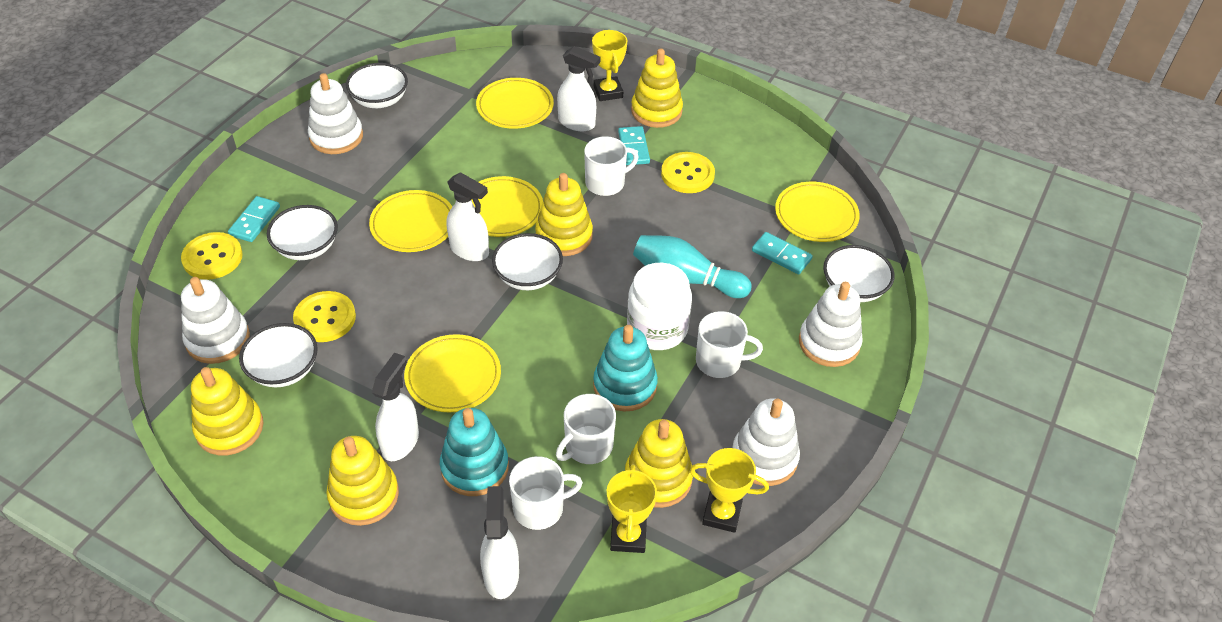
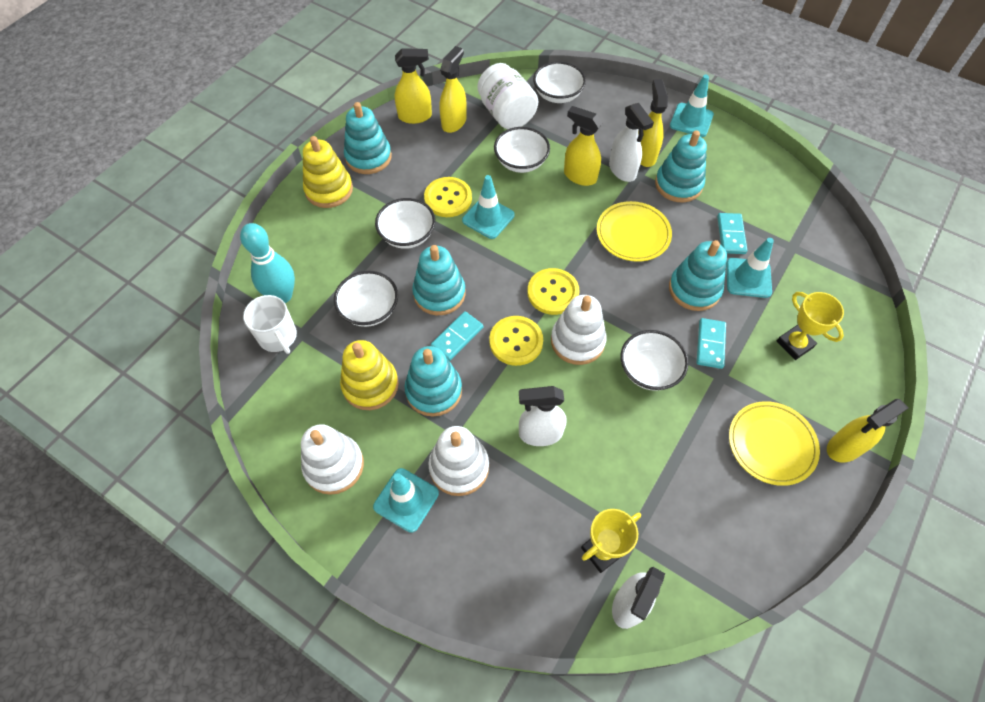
turquoise stacking toy: 2 -> 5
turquoise traffic cone: 0 -> 4
white mug: 4 -> 1
white spray bottle: 4 -> 3
white stacking toy: 4 -> 3
yellow plate: 5 -> 2
yellow spray bottle: 0 -> 5
yellow stacking toy: 5 -> 2
yellow trophy: 3 -> 2

